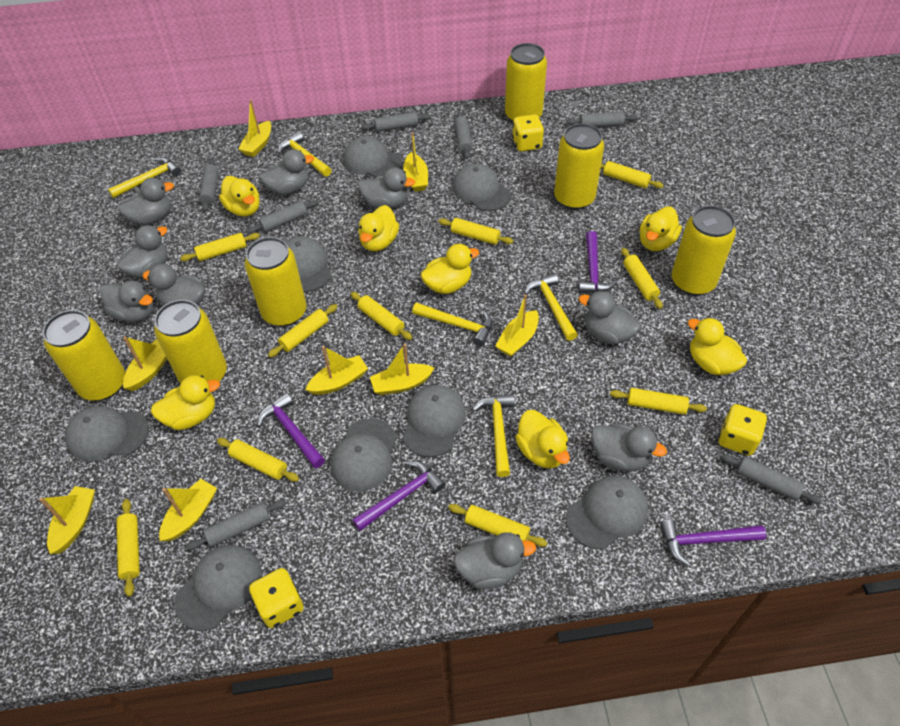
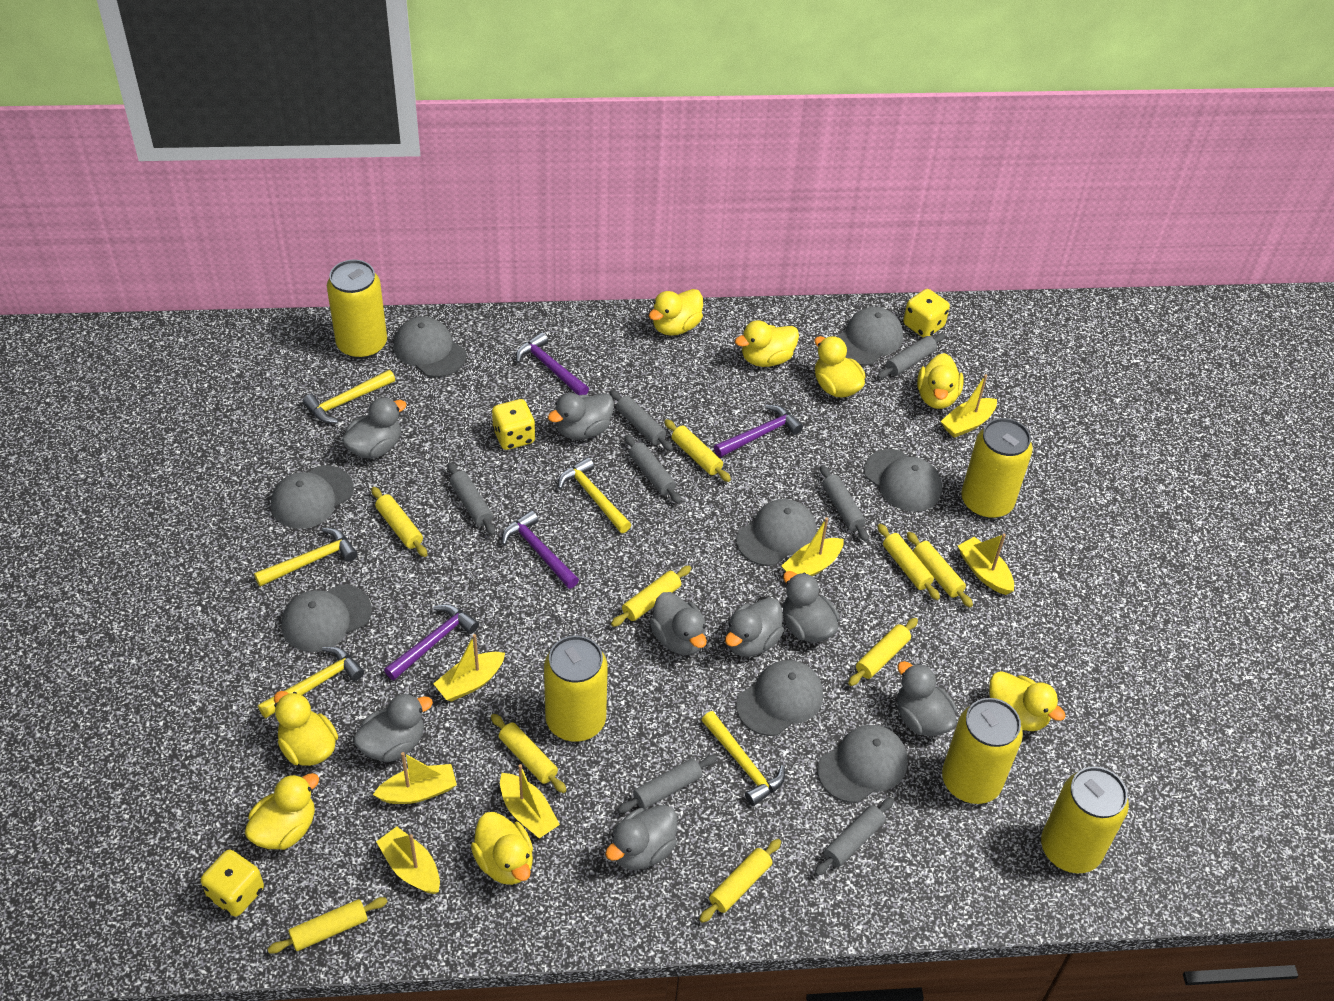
grey duck: 9 -> 8
yellow boat: 8 -> 7
yellow can: 6 -> 5
yellow duck: 7 -> 8
yellow rolling pin: 10 -> 9

